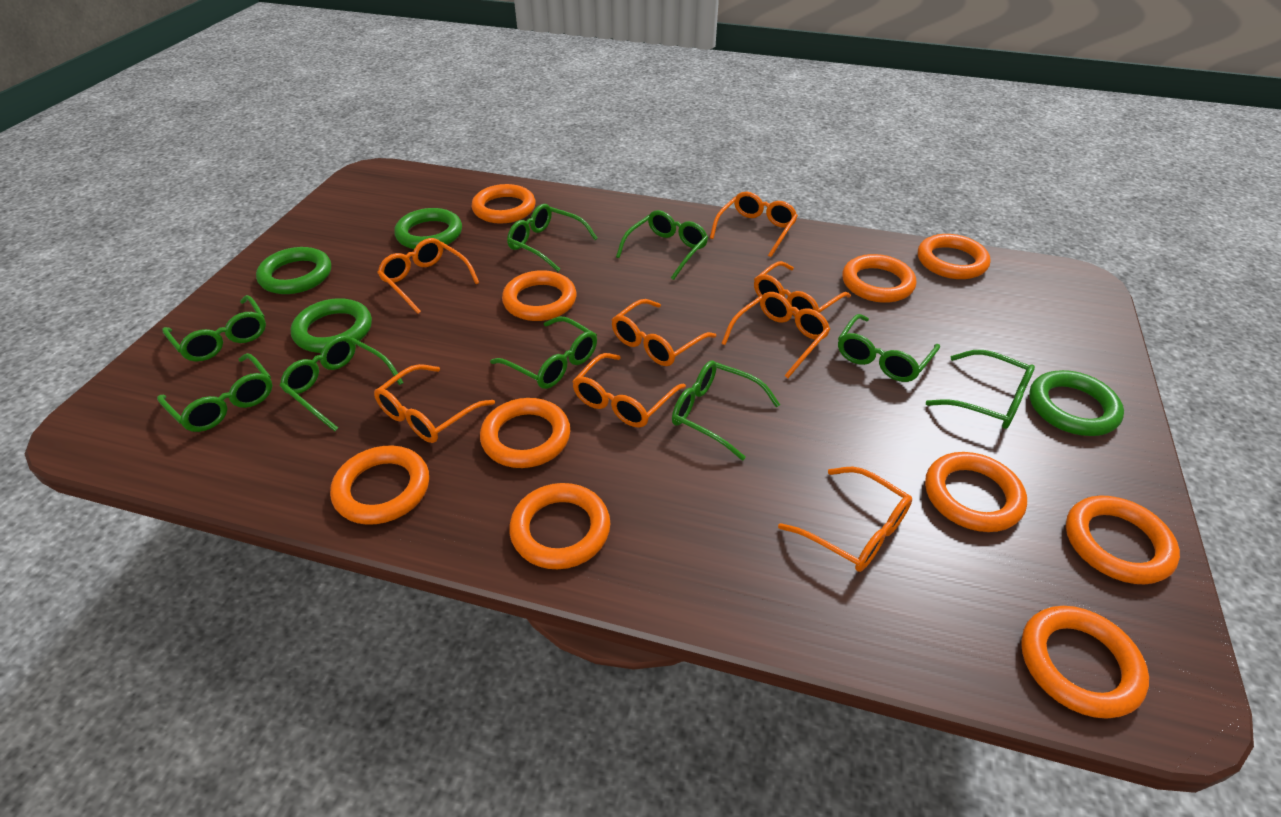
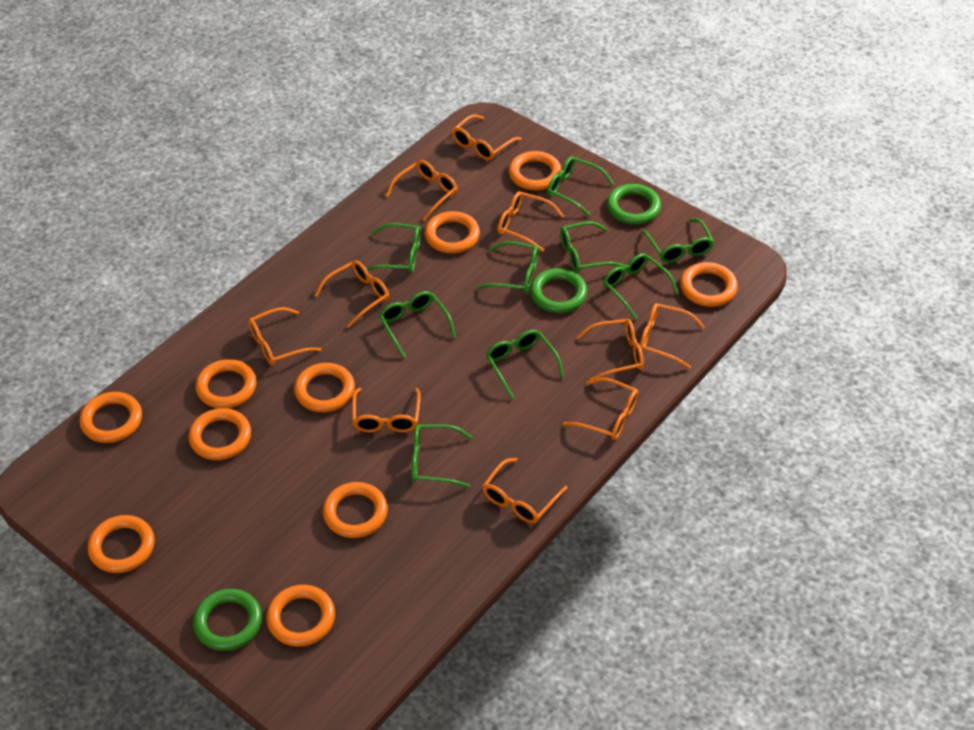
green ring: 4 -> 3
orange glasses: 8 -> 10

